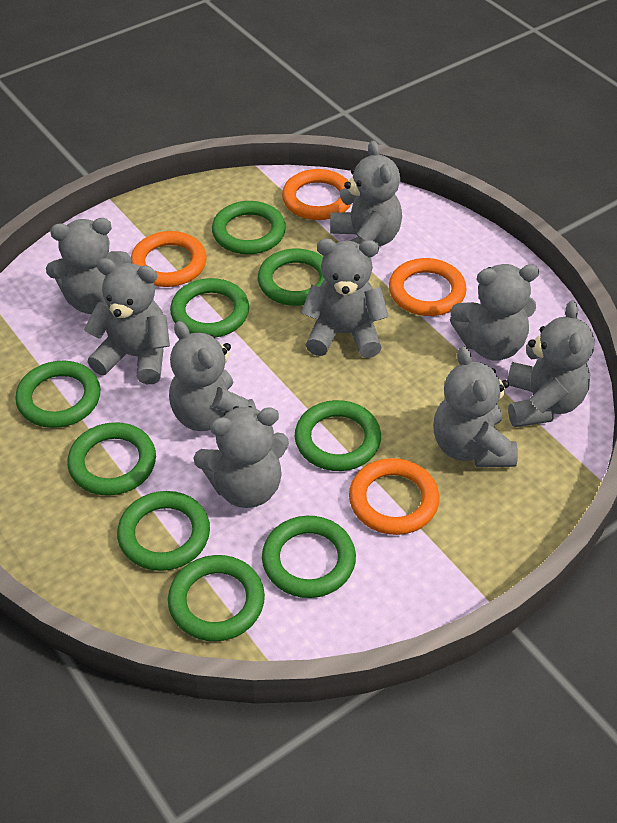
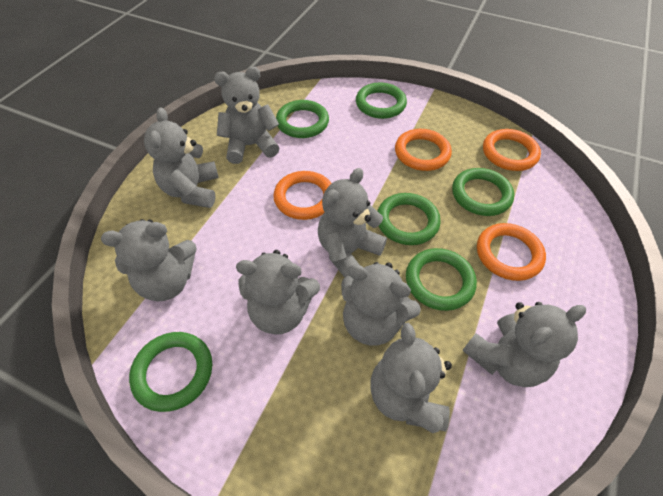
green ring: 9 -> 6
grey teddy bear: 9 -> 8

